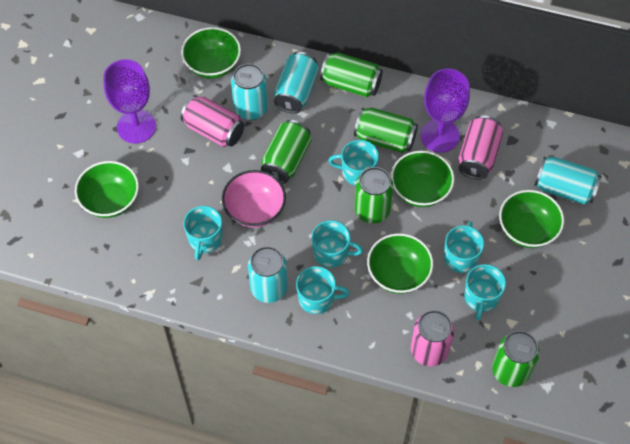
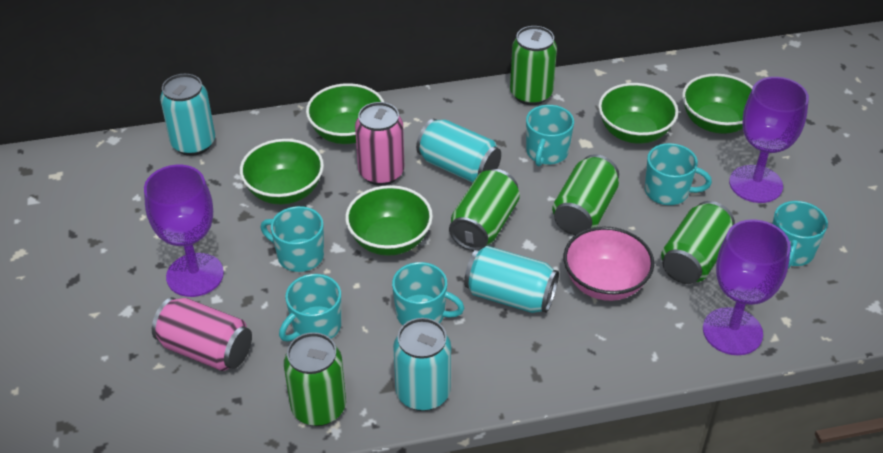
pink can: 3 -> 2
purple goblet: 2 -> 3

